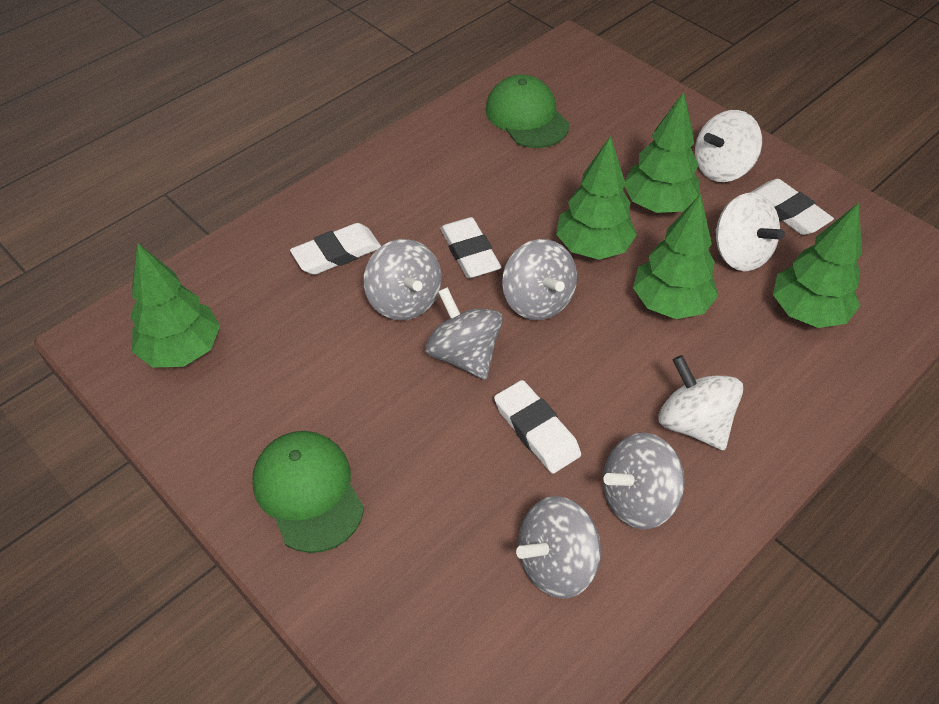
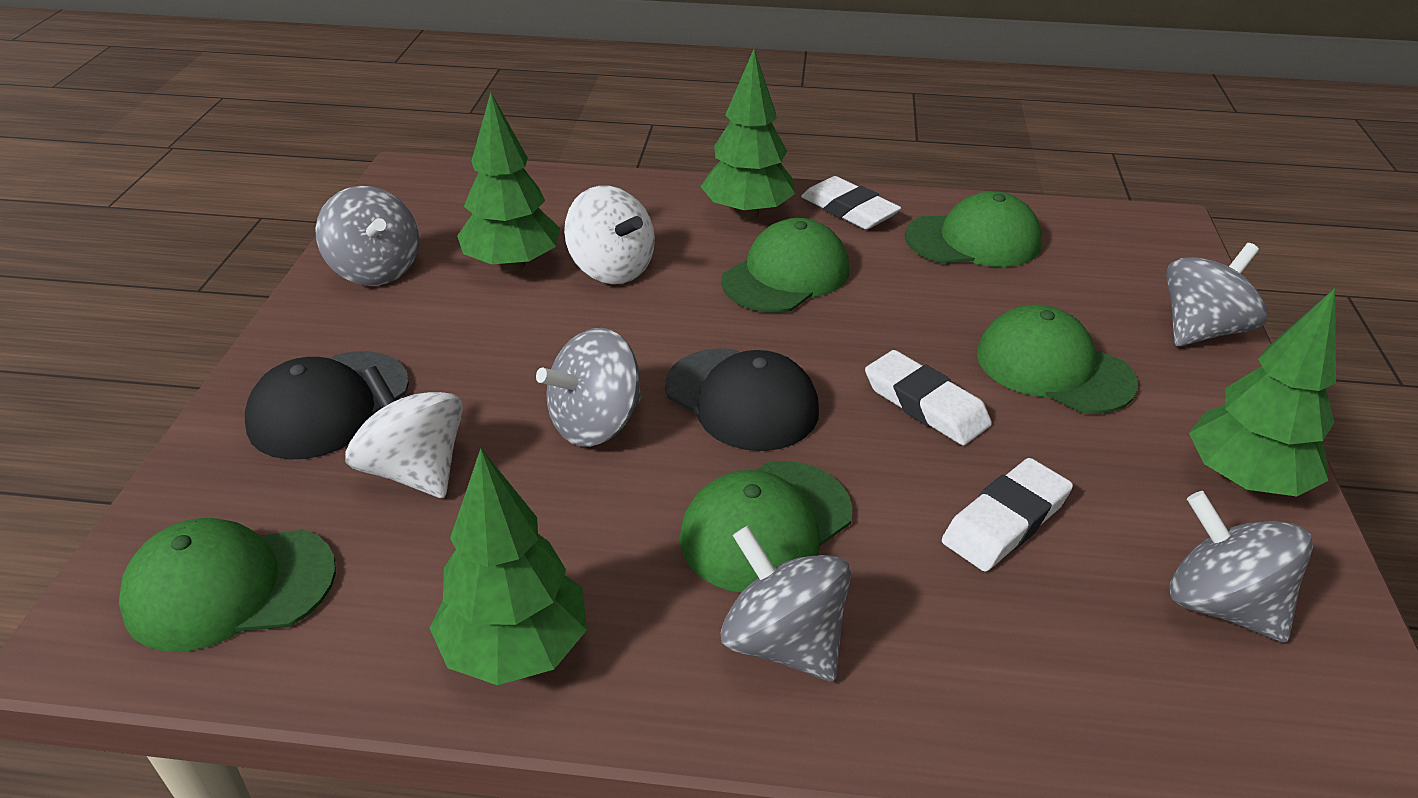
black cap: 0 -> 2
green cap: 2 -> 5
green tree: 5 -> 4
white eraser: 4 -> 3
white spinning top: 3 -> 2

